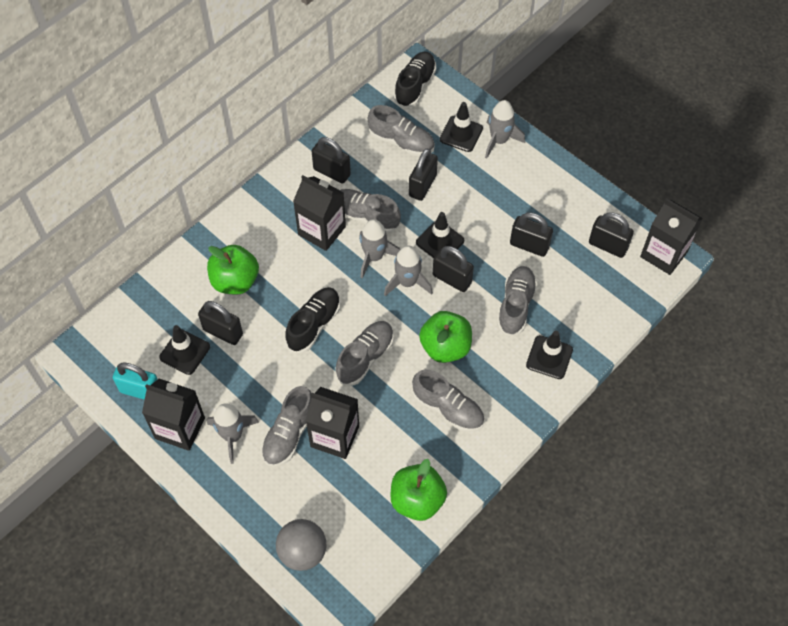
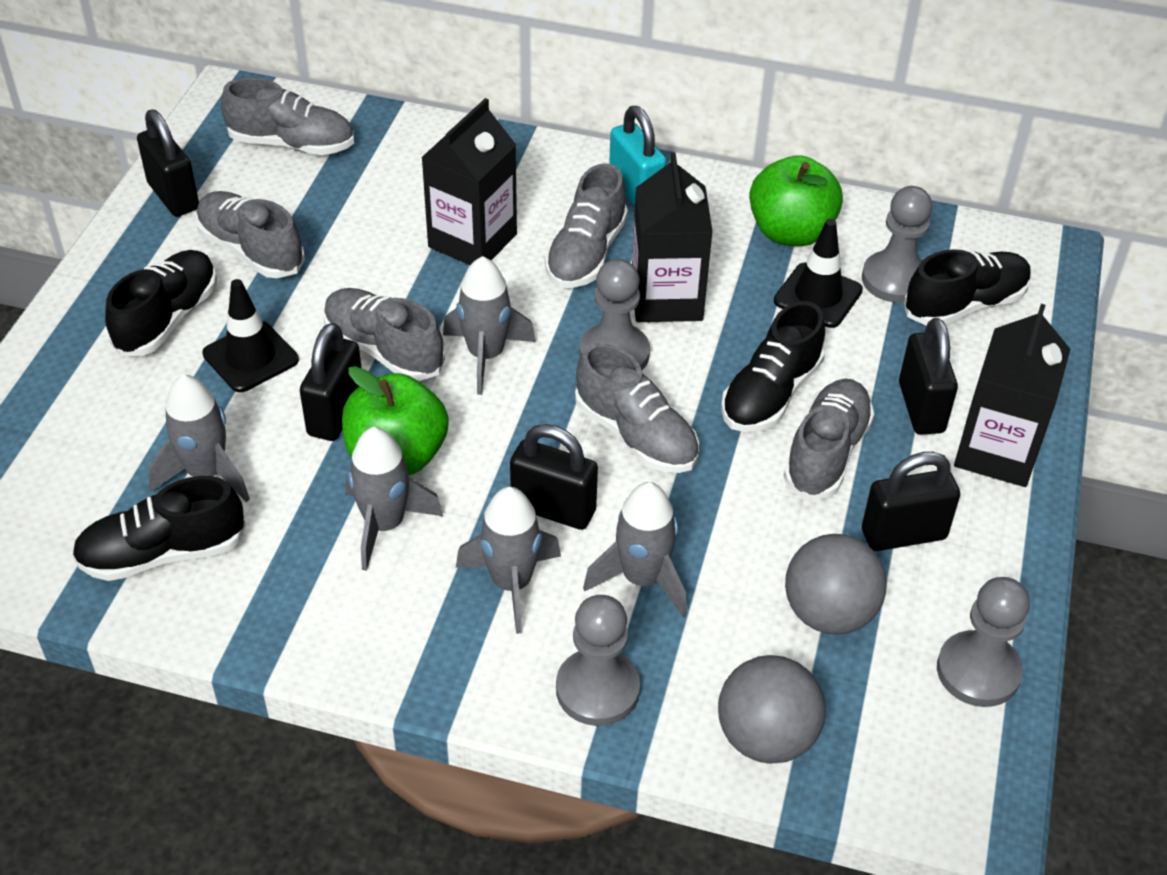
black carton: 4 -> 3
black padlock: 6 -> 5
black shoe: 2 -> 4
black traffic cone: 4 -> 2
green apple: 3 -> 2
grey ball: 1 -> 2
grey pawn: 0 -> 4
grey rocket: 4 -> 5

